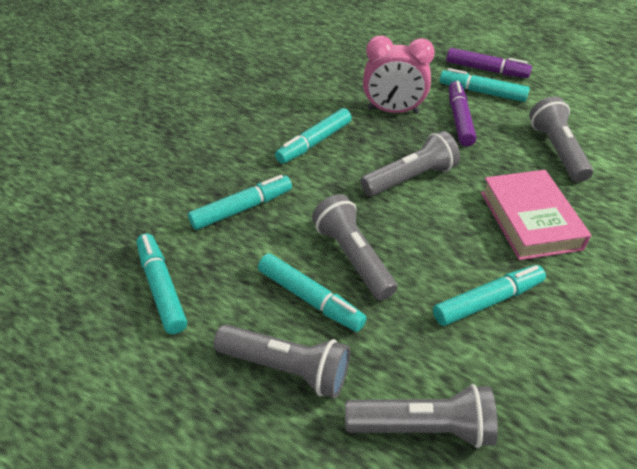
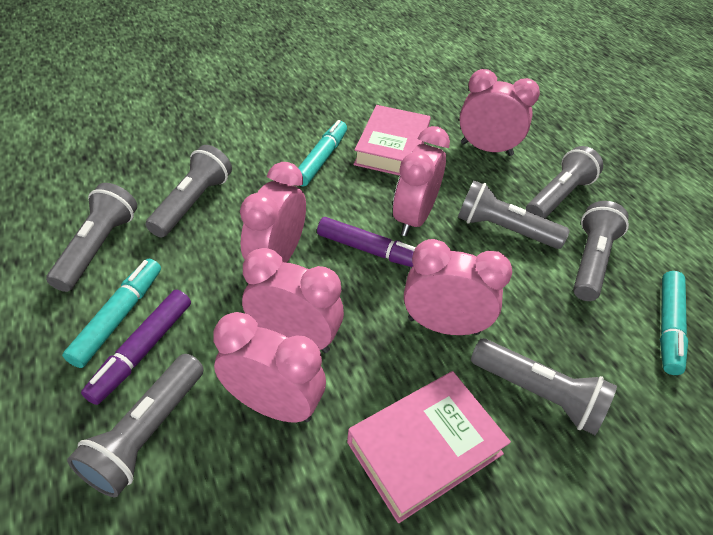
grey flashlight: 5 -> 7
pink book: 1 -> 2
pink clock: 1 -> 6
turquoise marker: 6 -> 3

